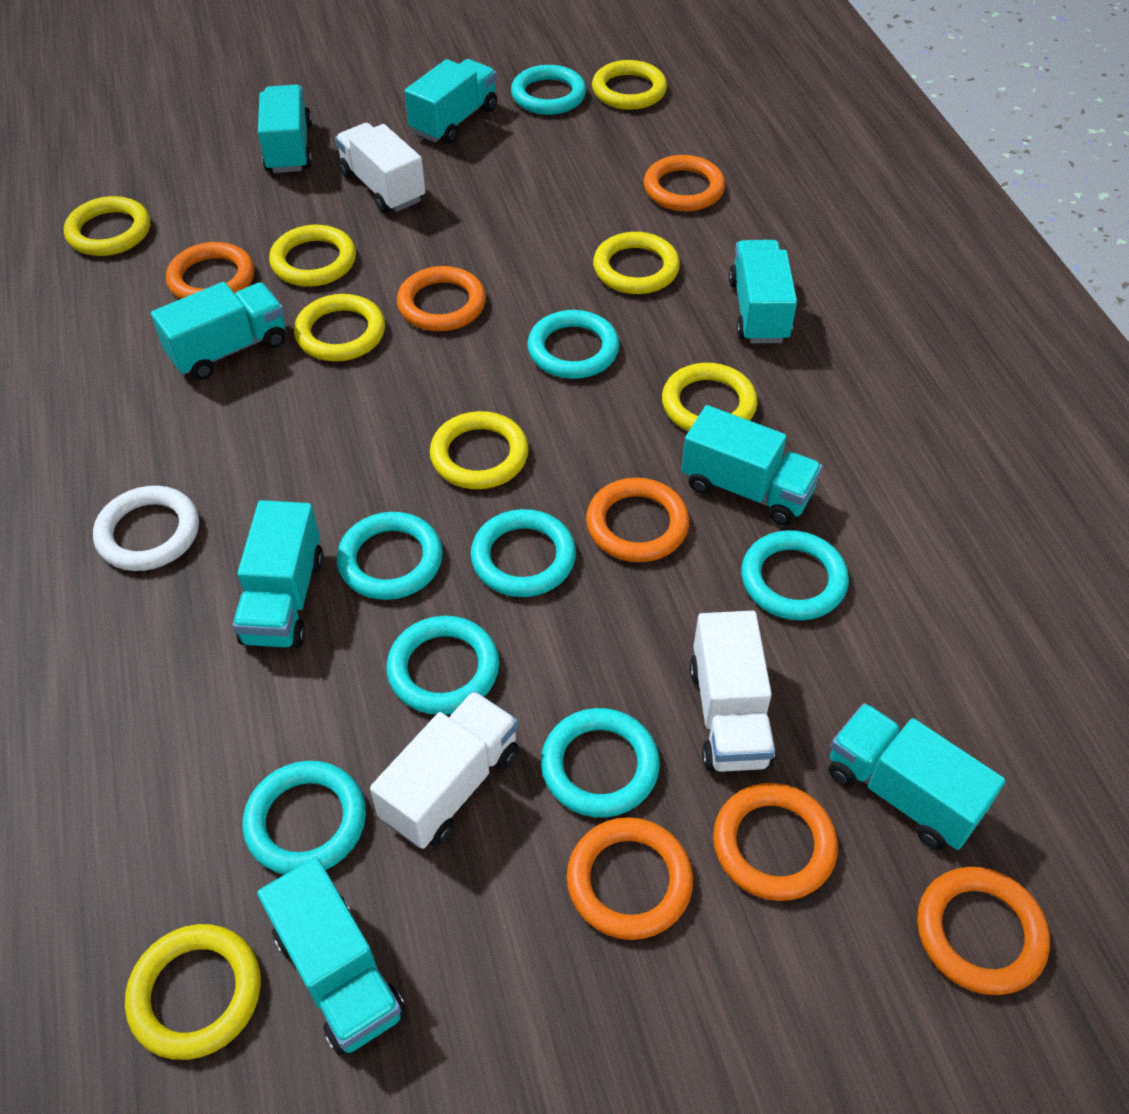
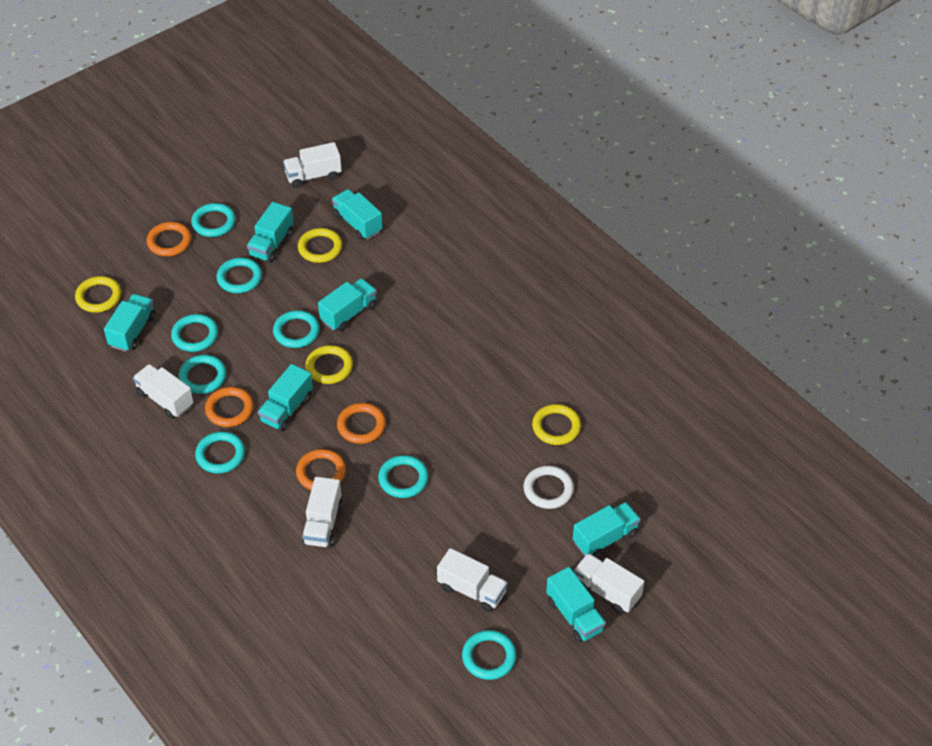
orange ring: 7 -> 4
turquoise truck: 8 -> 7
white truck: 3 -> 5
yellow ring: 8 -> 4

